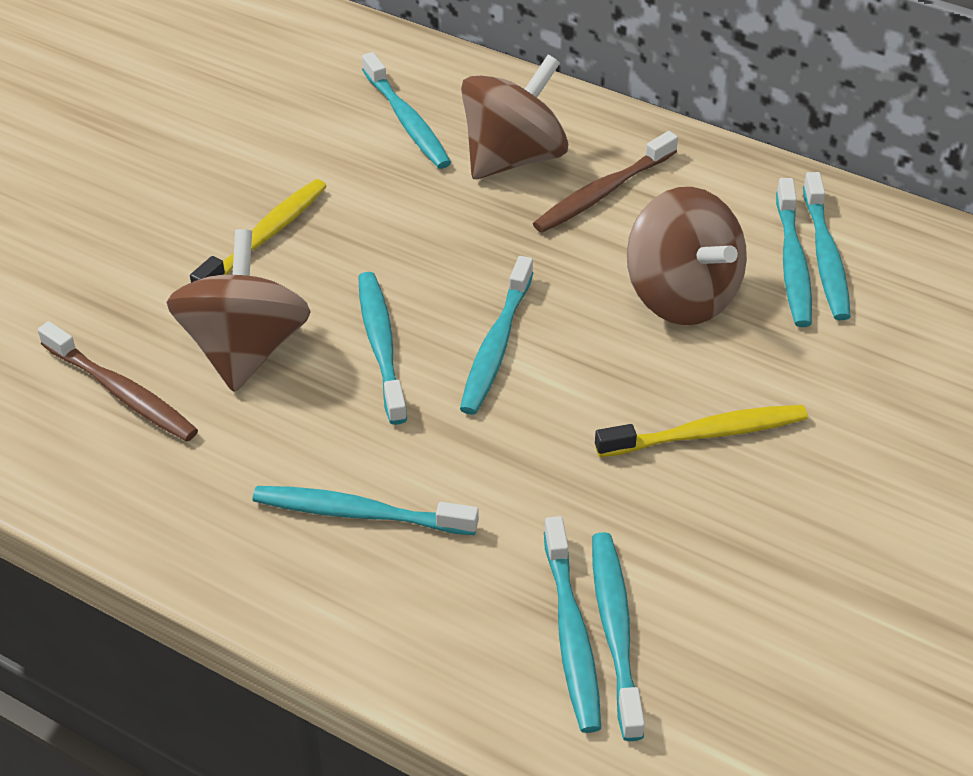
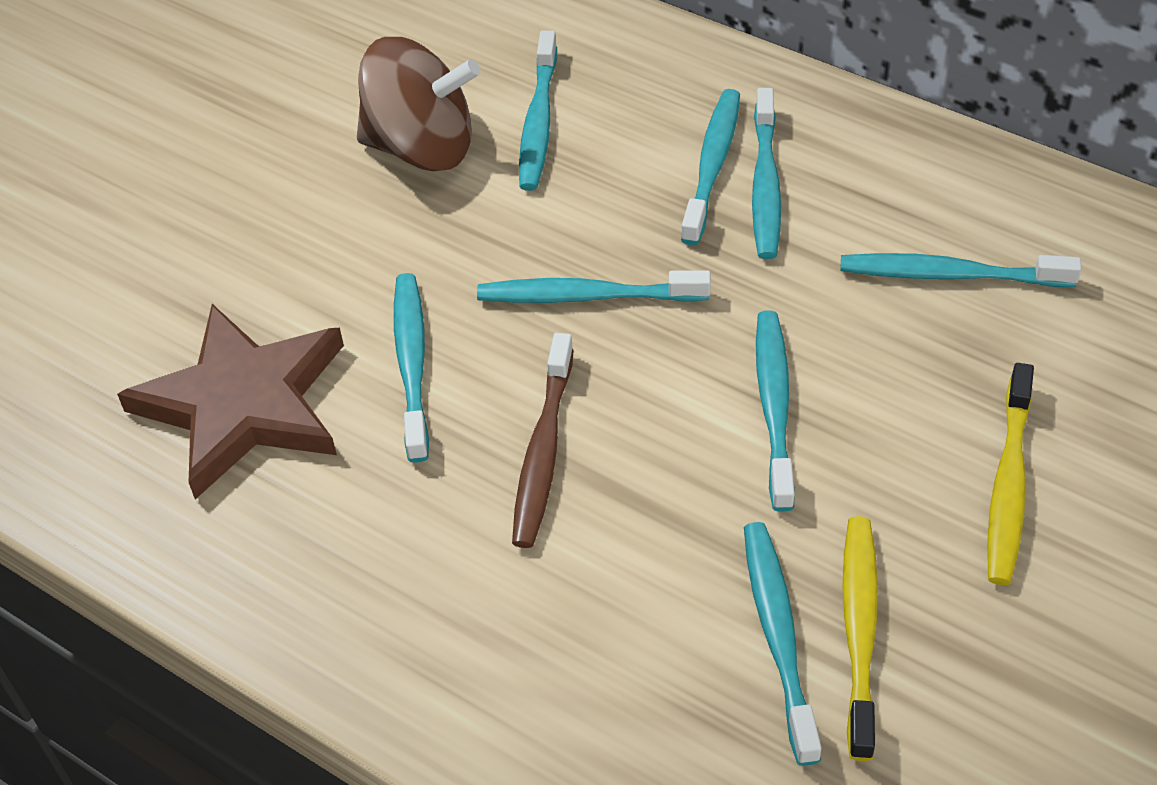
brown spinning top: 3 -> 1
brown star: 0 -> 1
brown toothbrush: 2 -> 1

